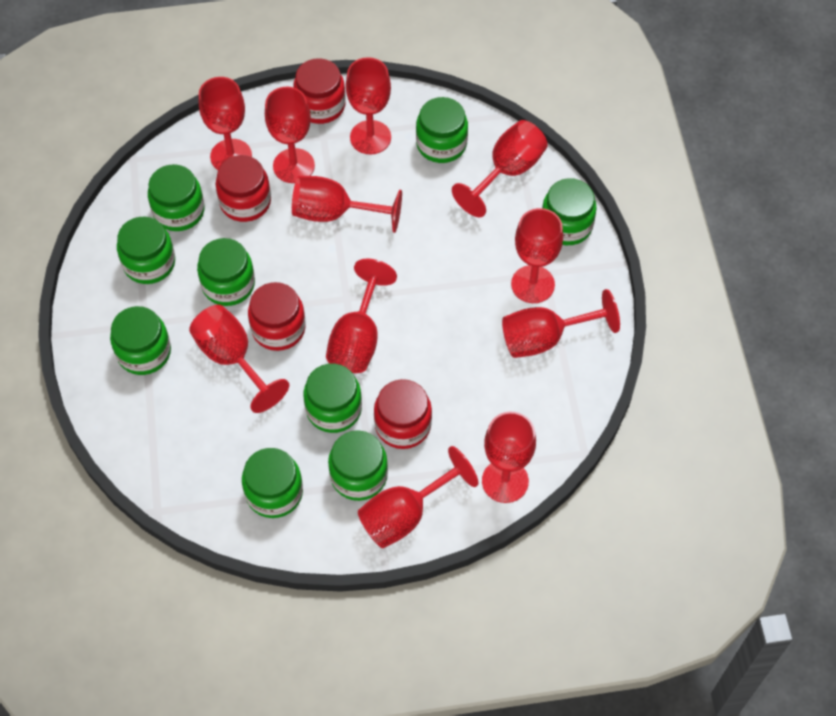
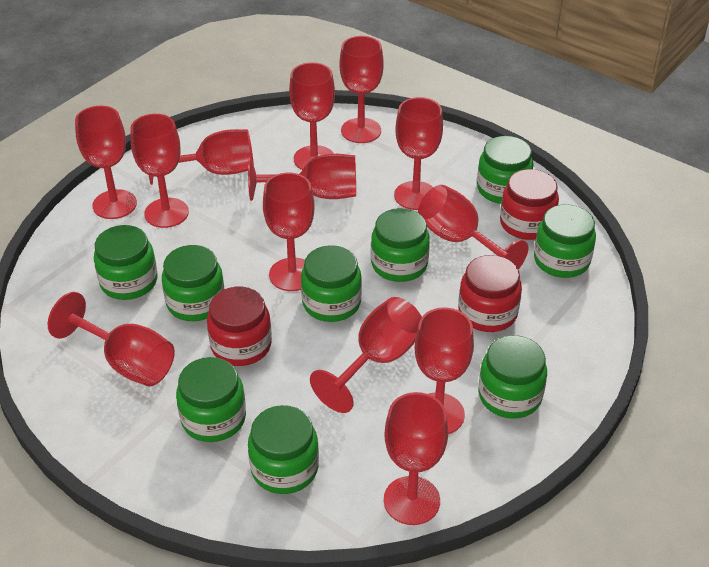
red goblet: 11 -> 13
red jar: 4 -> 3

